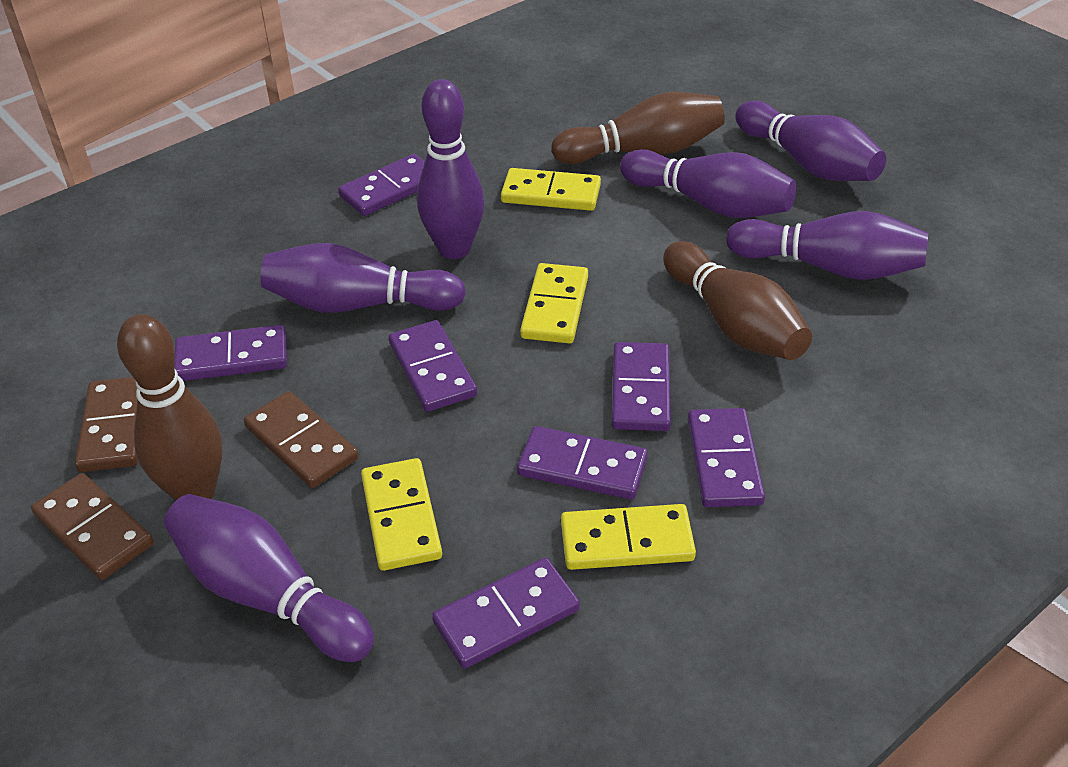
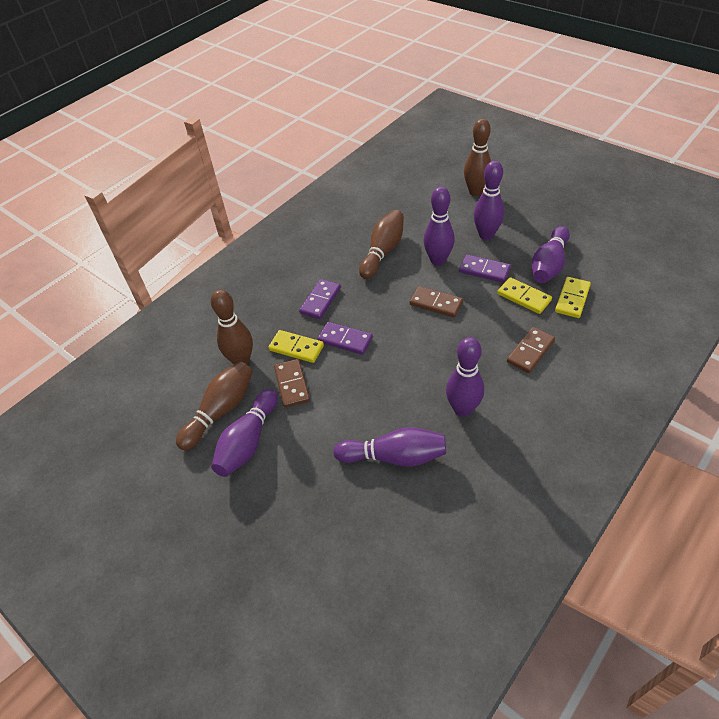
brown bowling pin: 3 -> 4
purple domino: 7 -> 3
yellow domino: 4 -> 3

